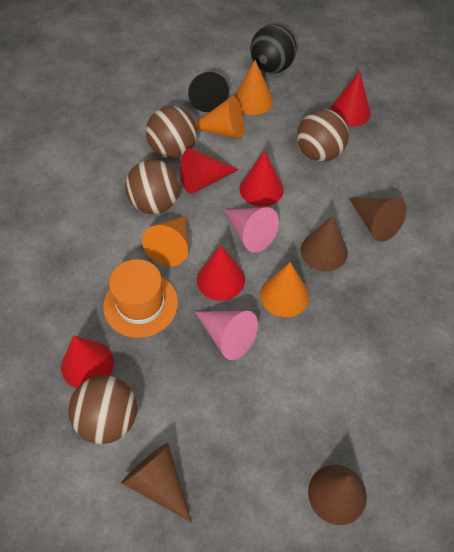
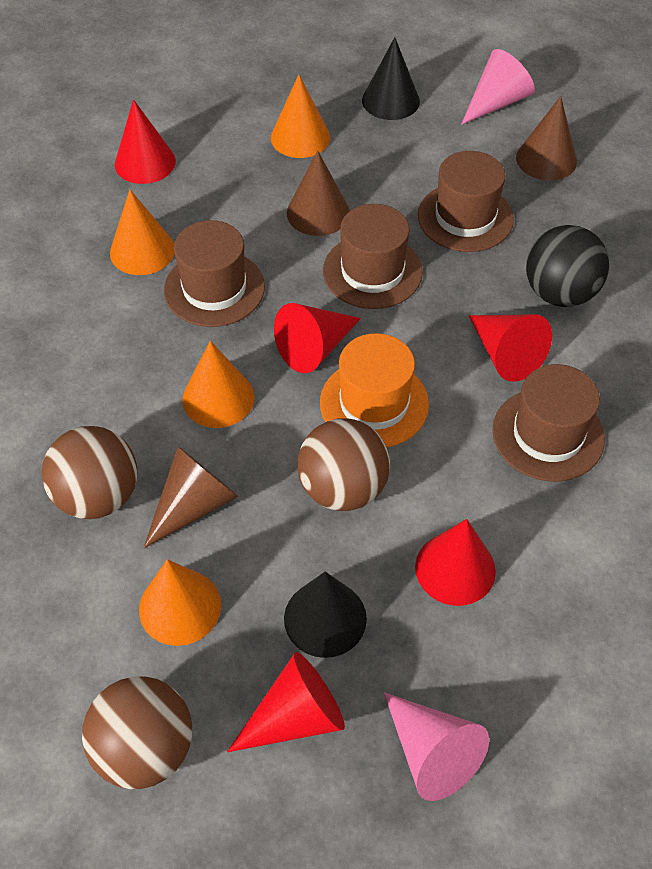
black cone: 1 -> 2
brown ball: 4 -> 3
brown cone: 4 -> 3
brown hat: 0 -> 4

